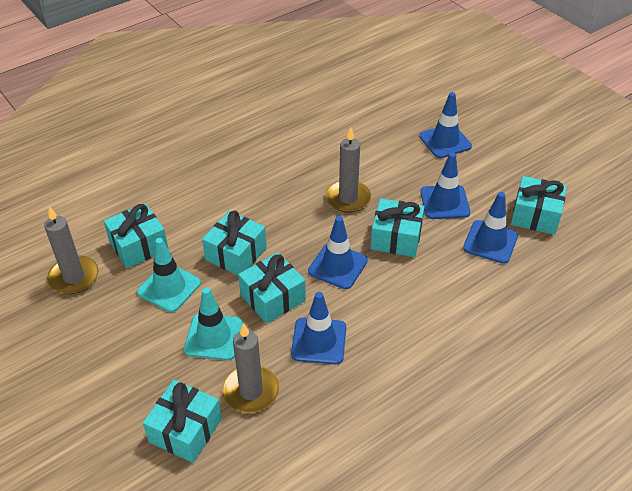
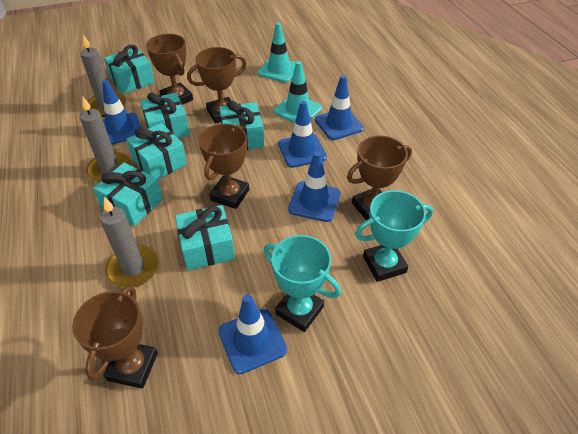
brown trophy: 0 -> 5
turquoise trophy: 0 -> 2

